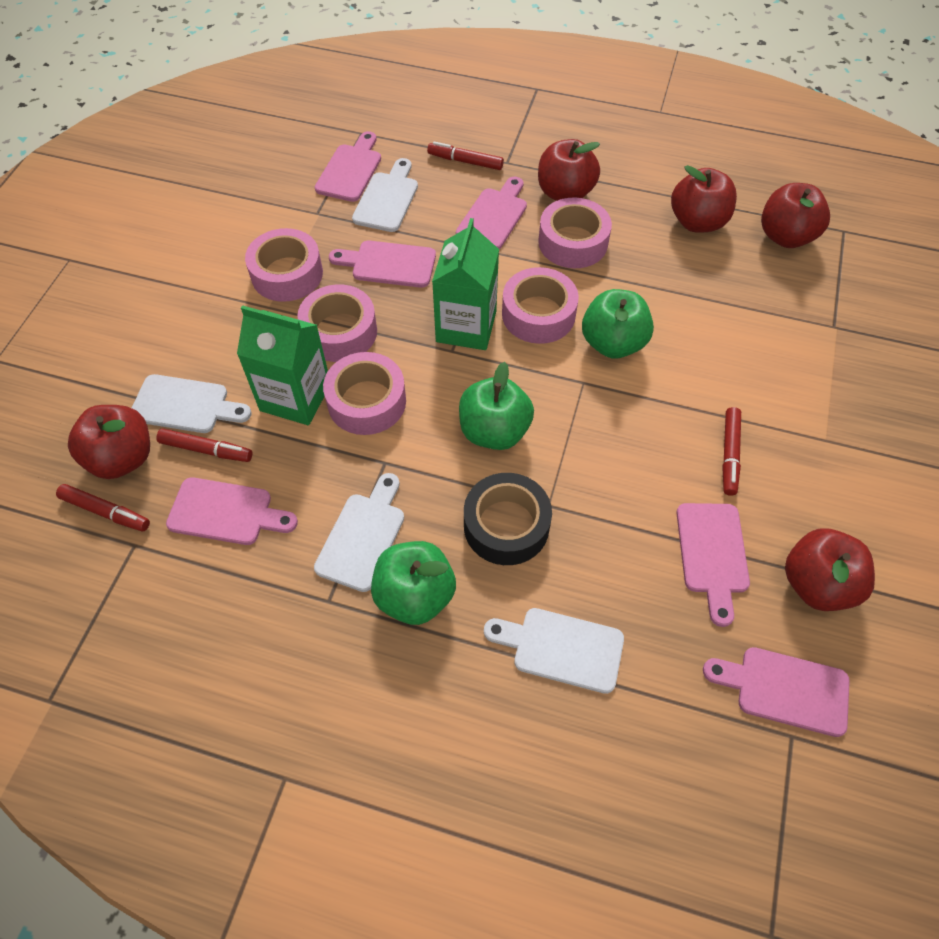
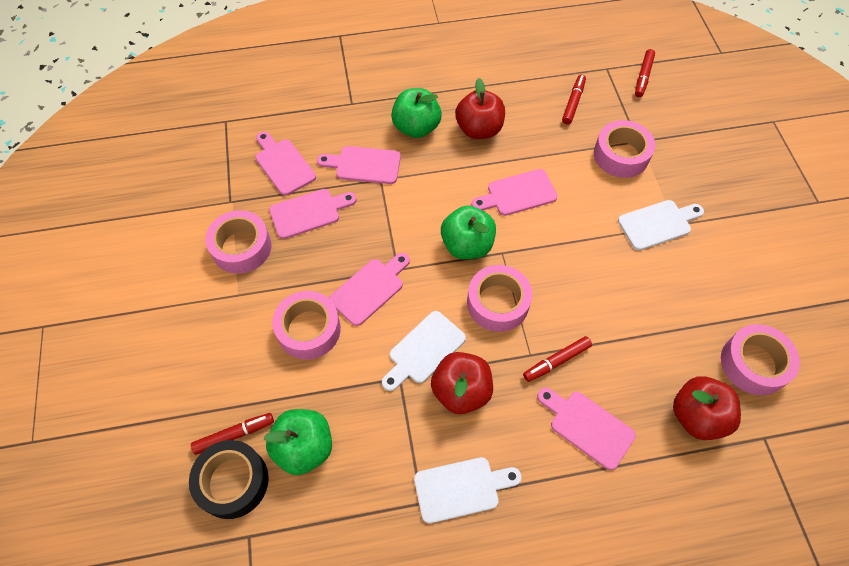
green carton: 2 -> 0
red apple: 5 -> 3
white cutting board: 4 -> 3

